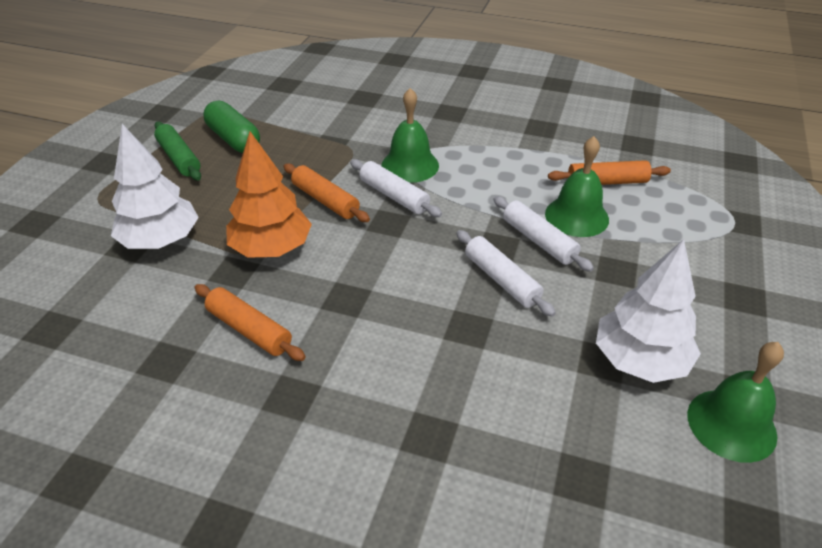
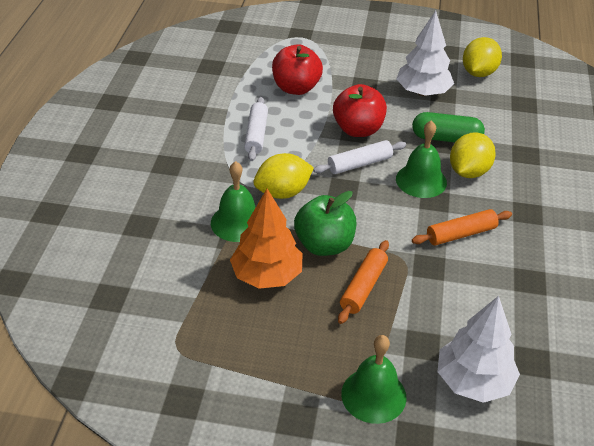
green apple: 0 -> 1
green rolling pin: 1 -> 0
orange rolling pin: 3 -> 2
red apple: 0 -> 2
white rolling pin: 3 -> 2
yellow lemon: 0 -> 3

